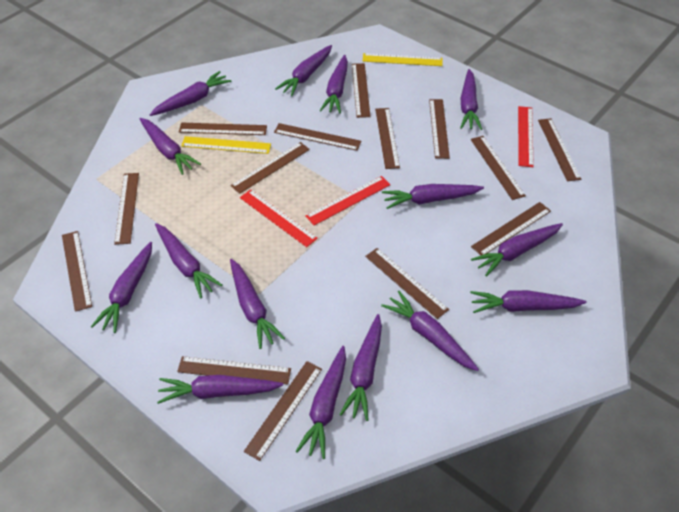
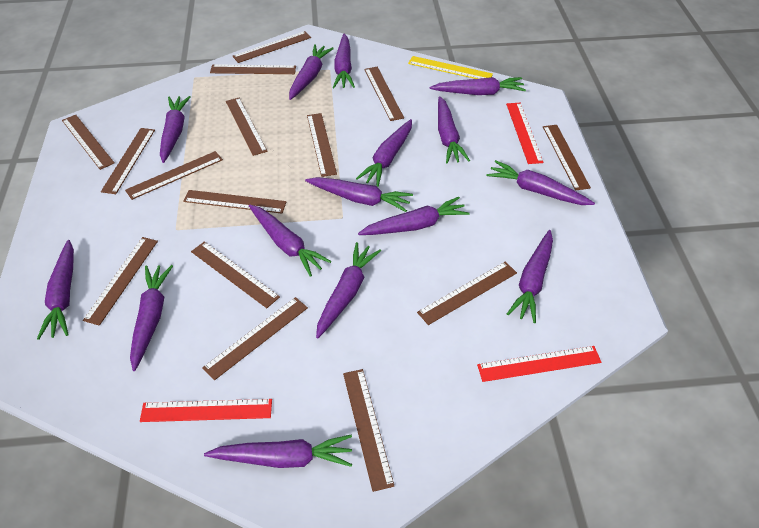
brown ruler: 14 -> 15
yellow ruler: 2 -> 1

